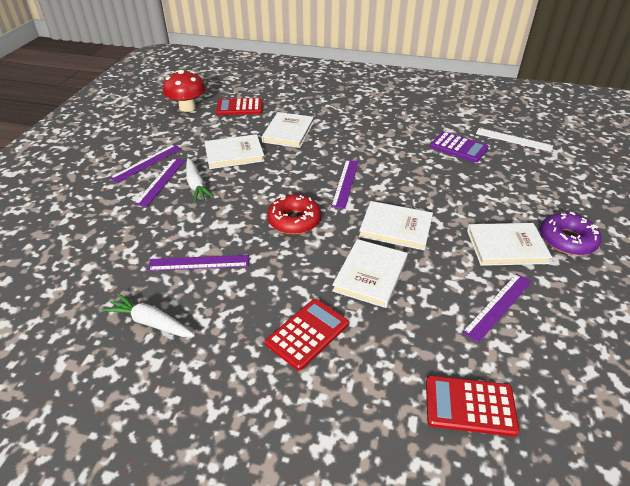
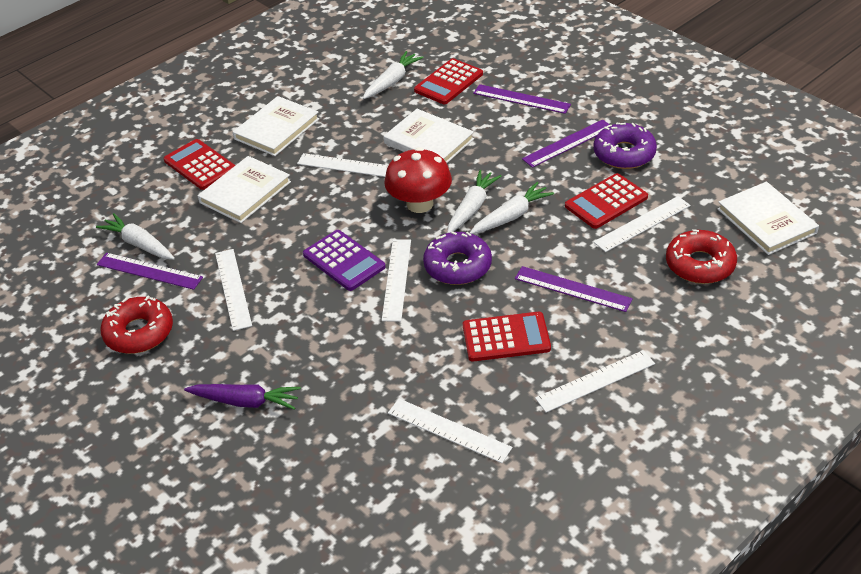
purple carrot: 0 -> 1
purple donut: 1 -> 2
purple ruler: 5 -> 4
red calculator: 3 -> 4
red donut: 1 -> 2
white book: 5 -> 4
white carrot: 2 -> 4
white ruler: 1 -> 6

